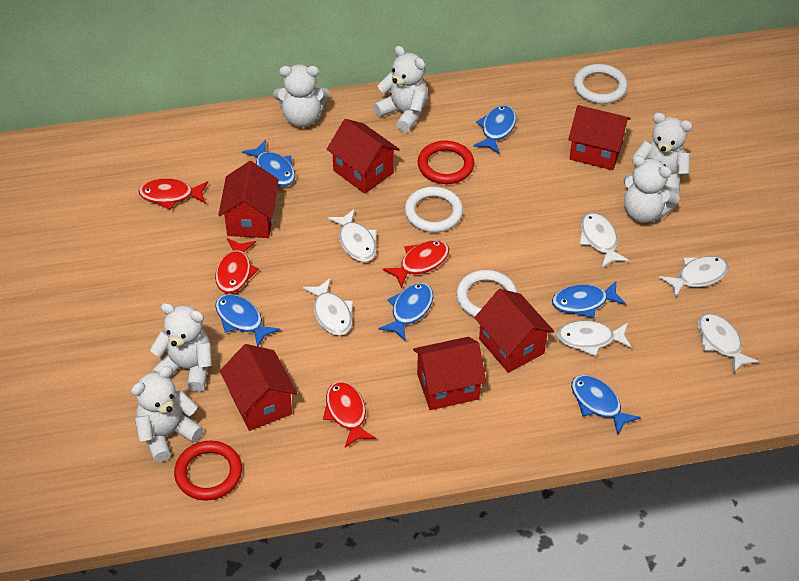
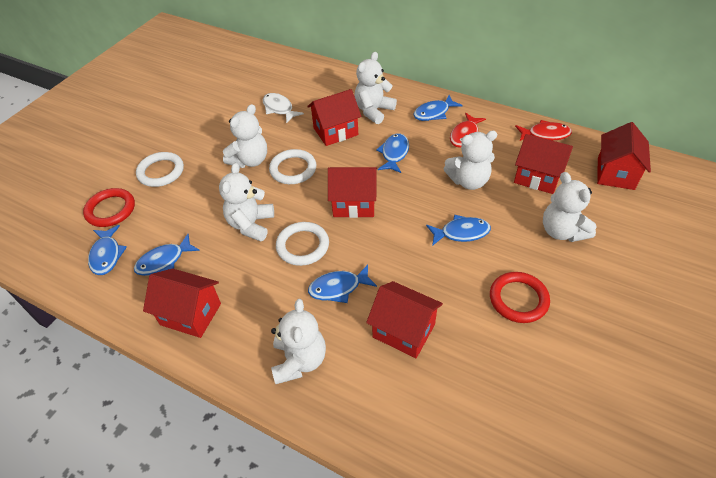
red fish: 4 -> 2
white fish: 6 -> 1

